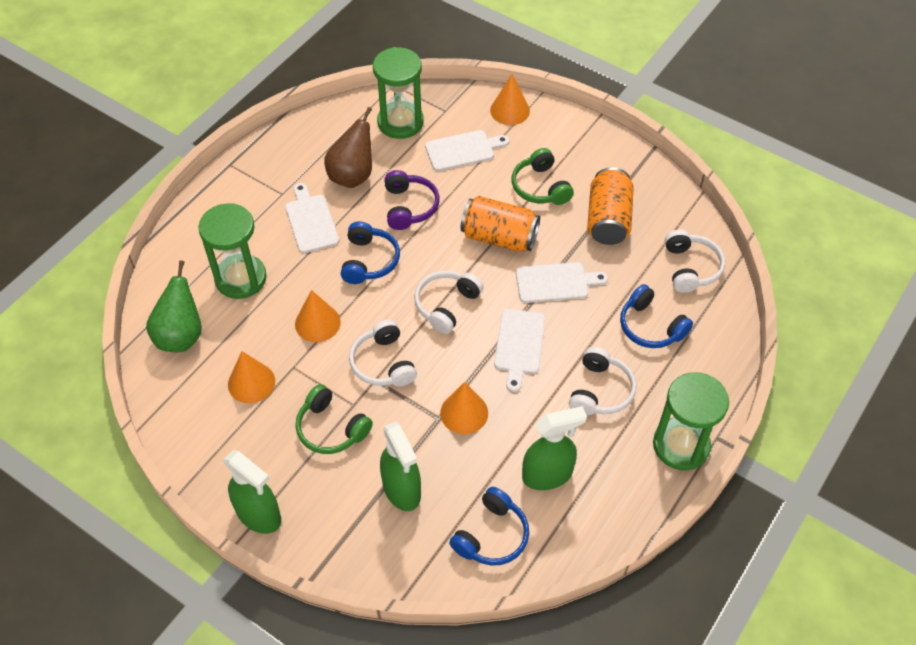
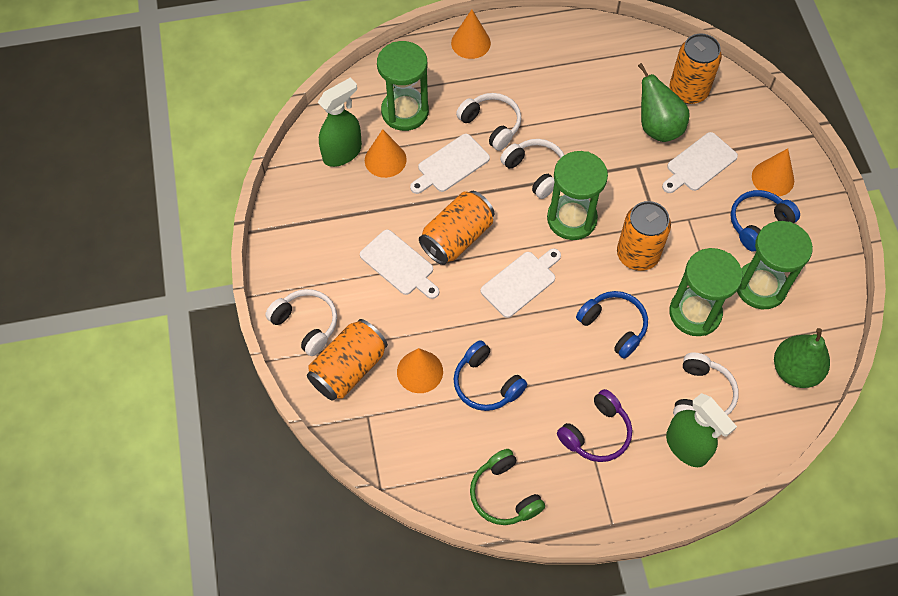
brown pear: 1 -> 0
green headphones: 2 -> 1
green hourglass: 3 -> 4
green pear: 1 -> 2
green spray bottle: 3 -> 2
orange can: 2 -> 4

